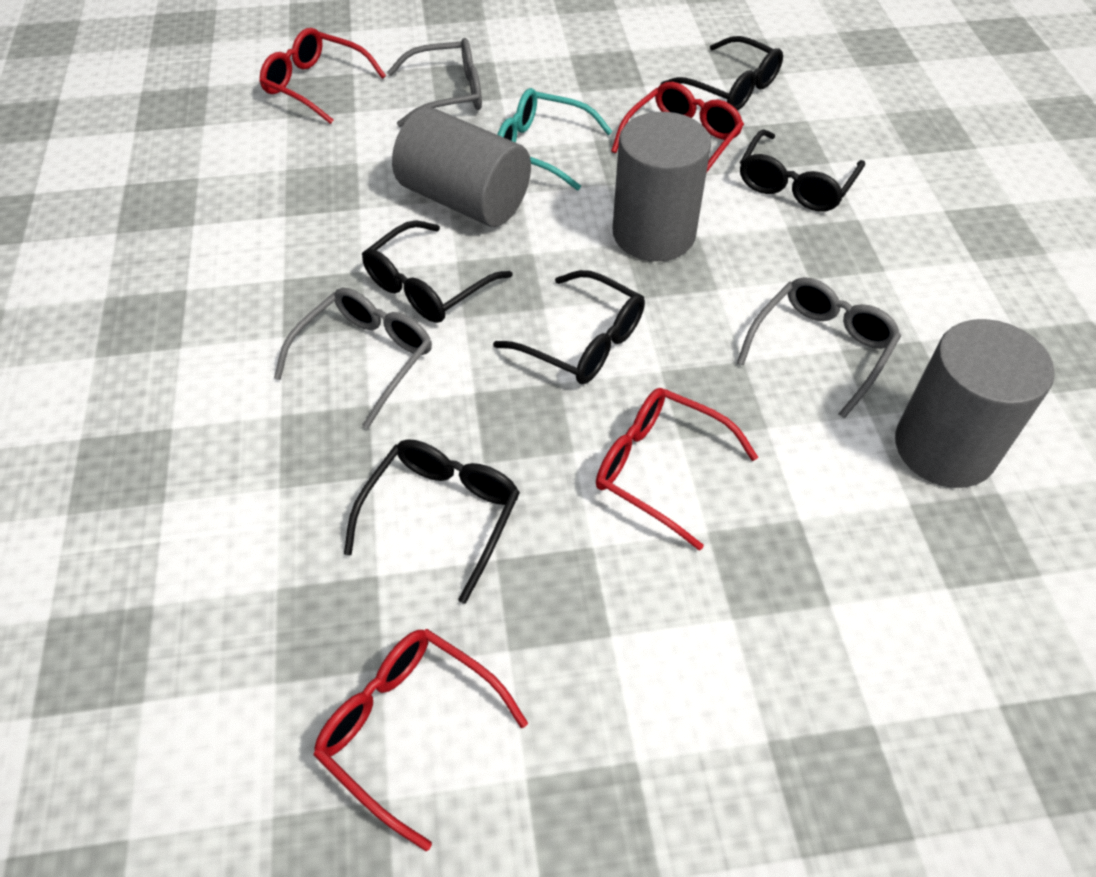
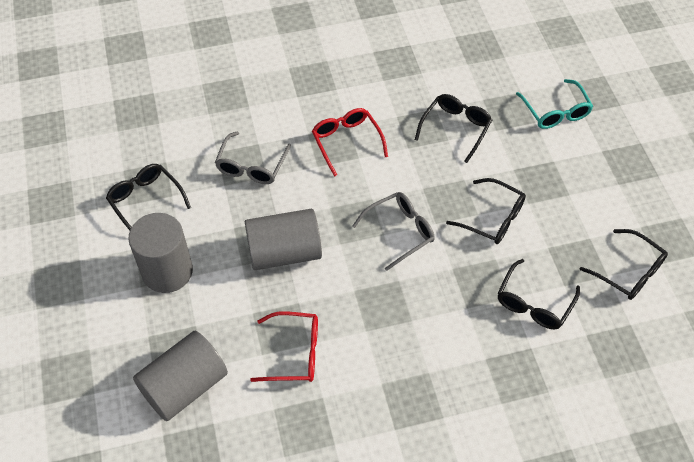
grey glasses: 3 -> 2
red glasses: 4 -> 2

